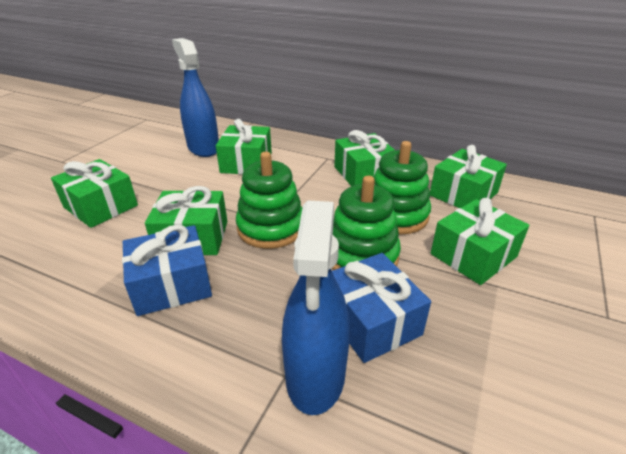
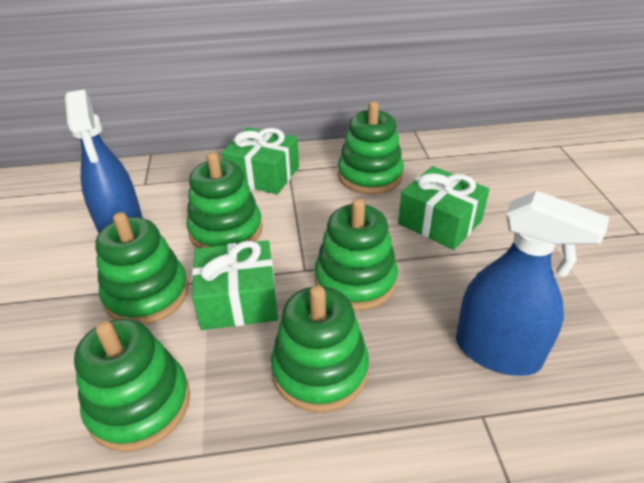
blue gift: 2 -> 0
green gift: 6 -> 3
green stacking toy: 3 -> 6

